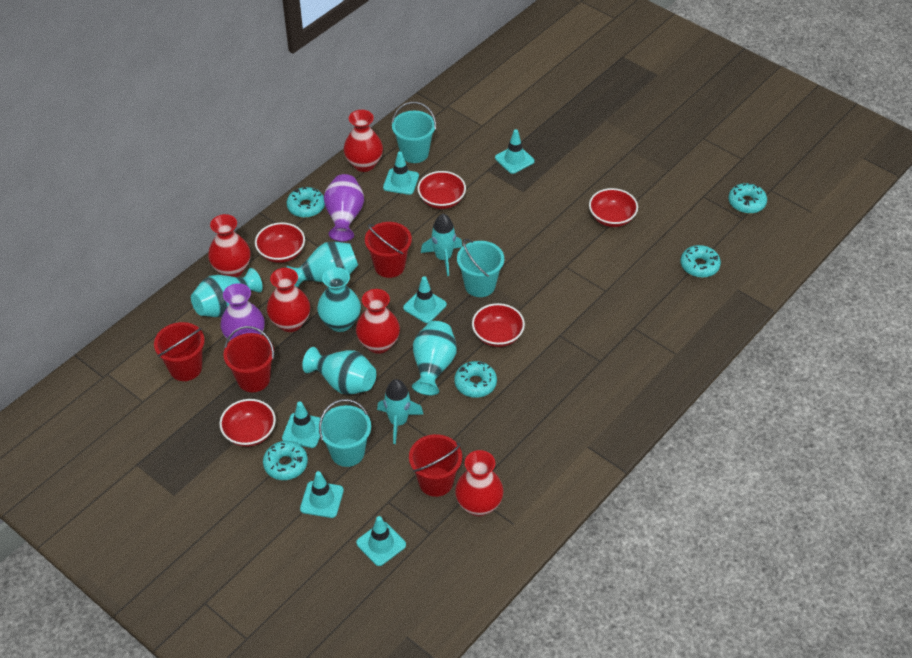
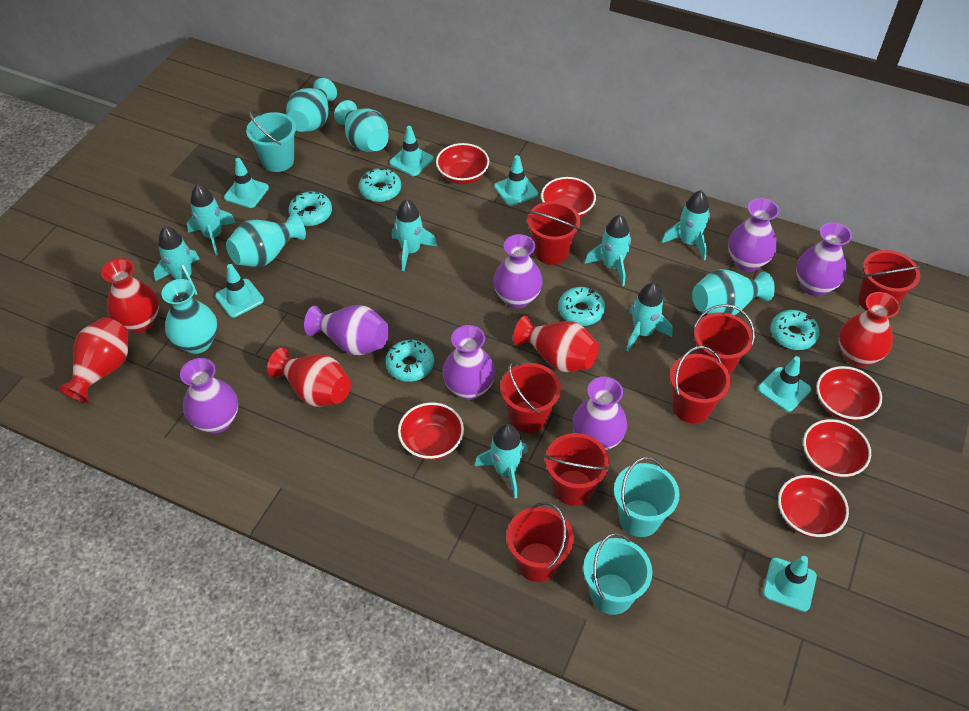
purple vase: 2 -> 7
red bowl: 5 -> 6
red bucket: 4 -> 7
turquoise rocket: 2 -> 7

